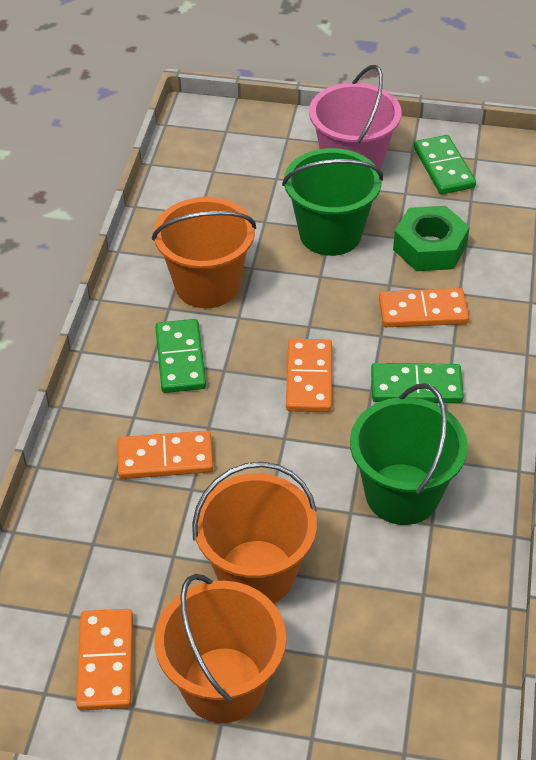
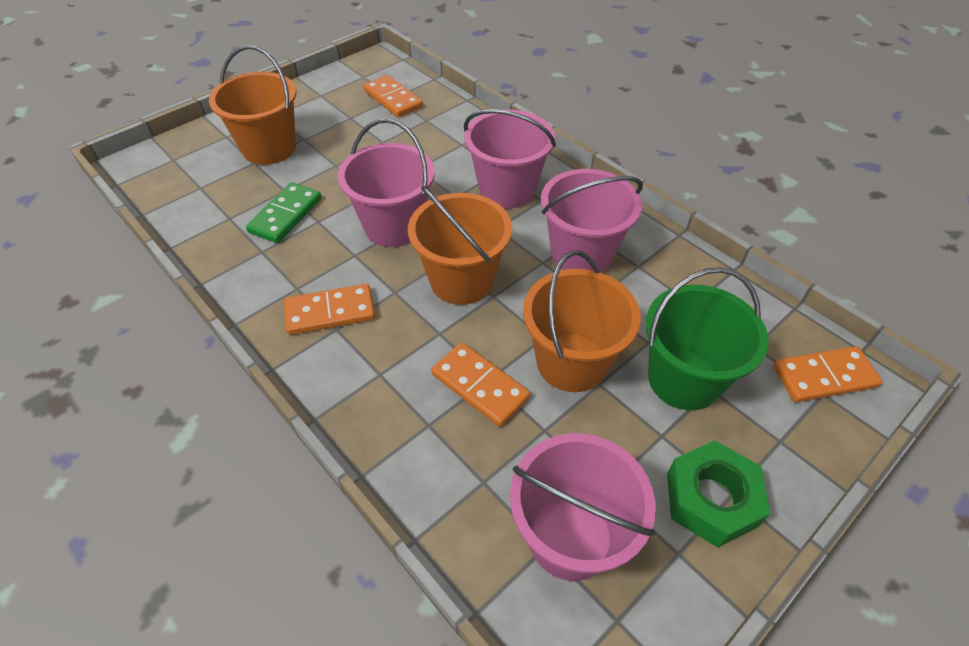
green bucket: 2 -> 1
green domino: 3 -> 1
pink bucket: 1 -> 4

